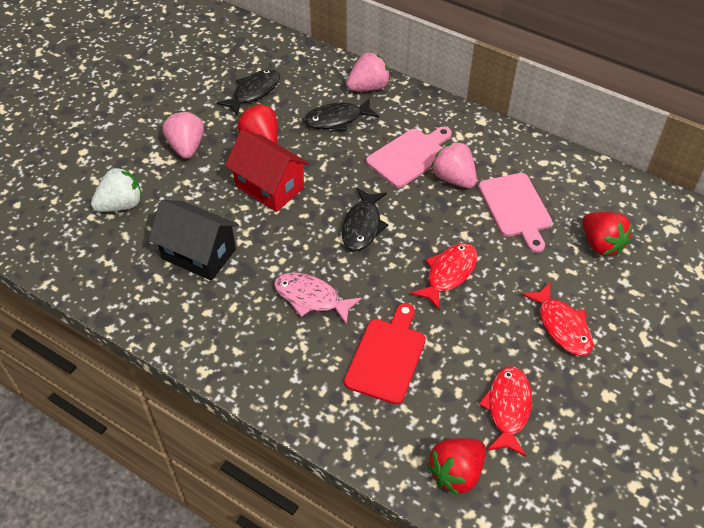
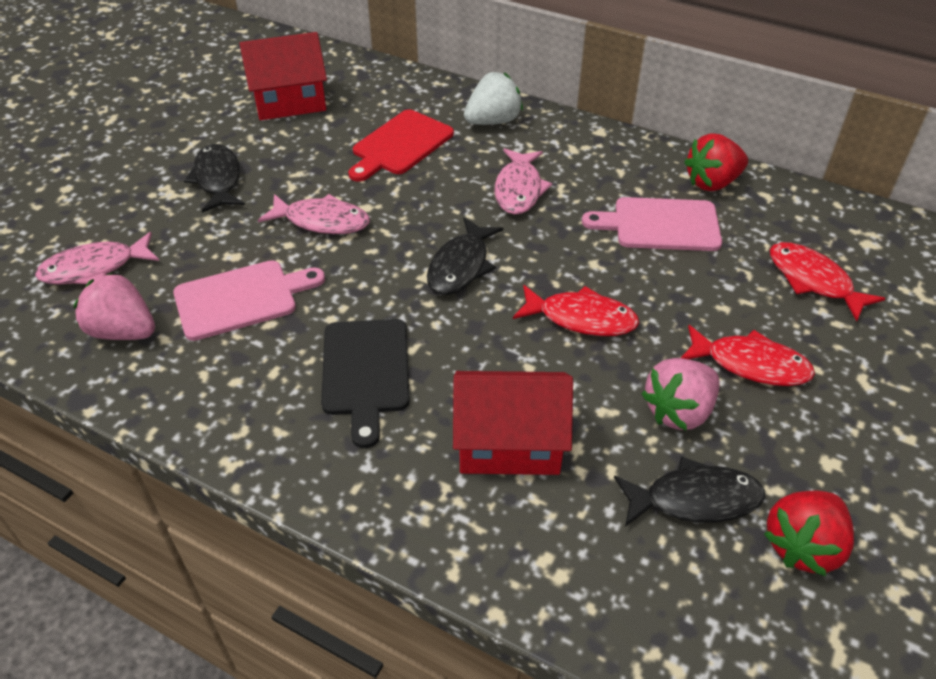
black cutting board: 0 -> 1
black house: 1 -> 0
pink fish: 1 -> 3
pink strawberry: 3 -> 2
red house: 1 -> 2
red strawberry: 3 -> 2

